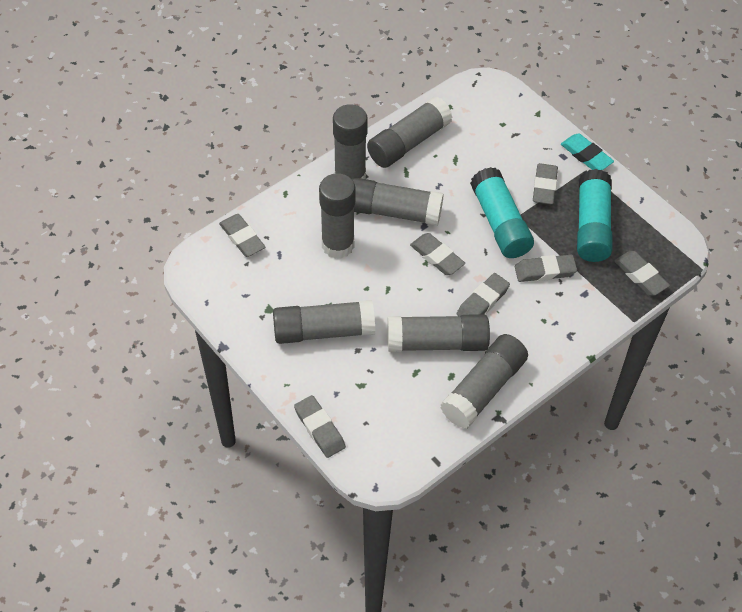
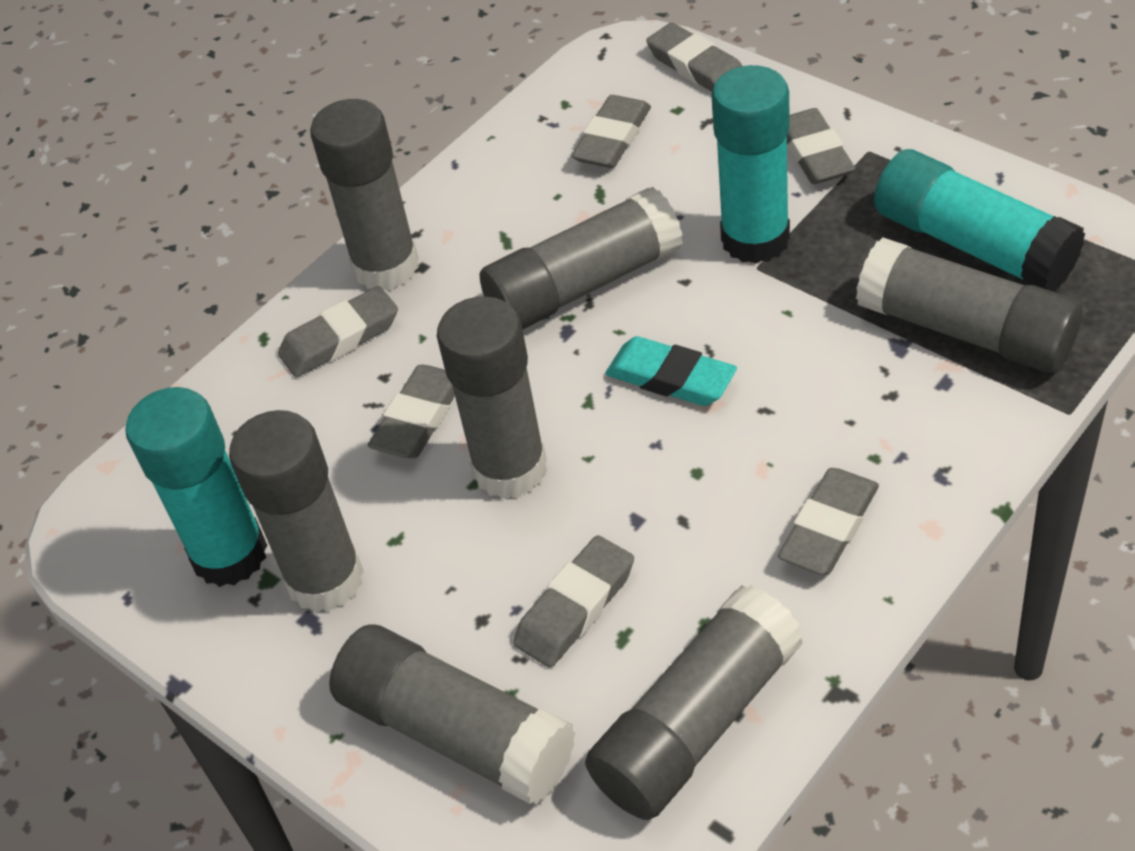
turquoise glue stick: 2 -> 3

